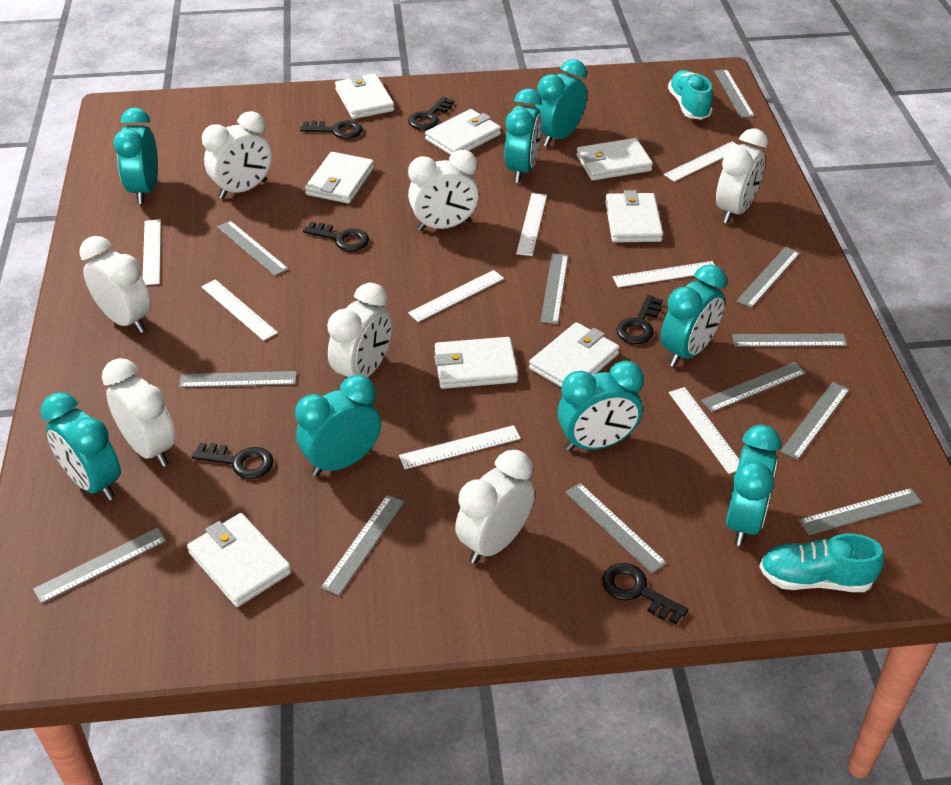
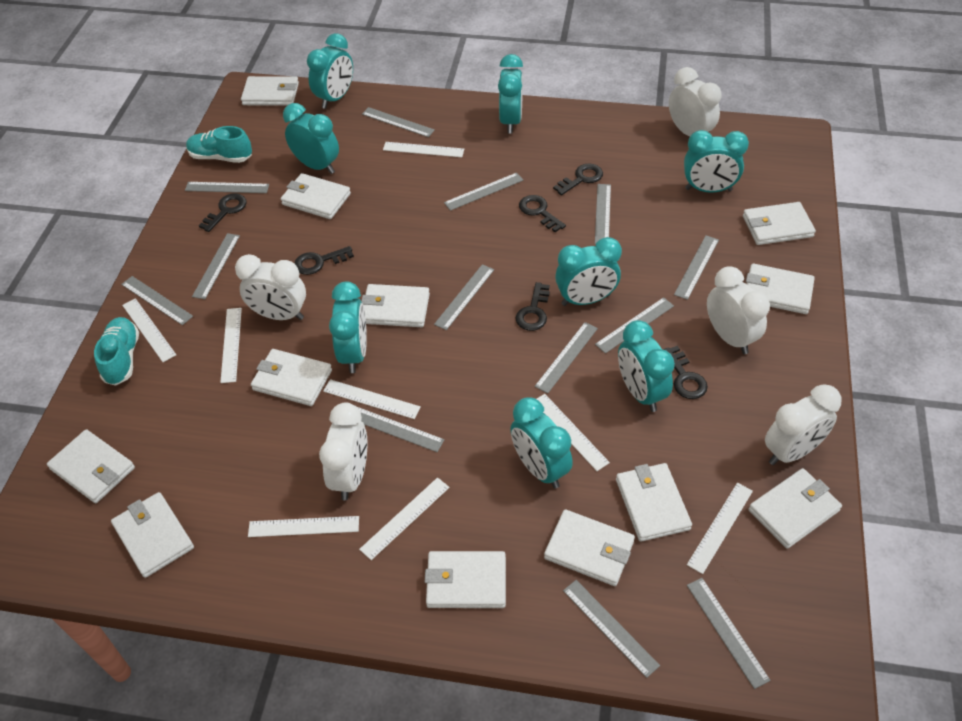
grey ruler: 12 -> 13
white clock: 7 -> 5
white wallet: 8 -> 12

